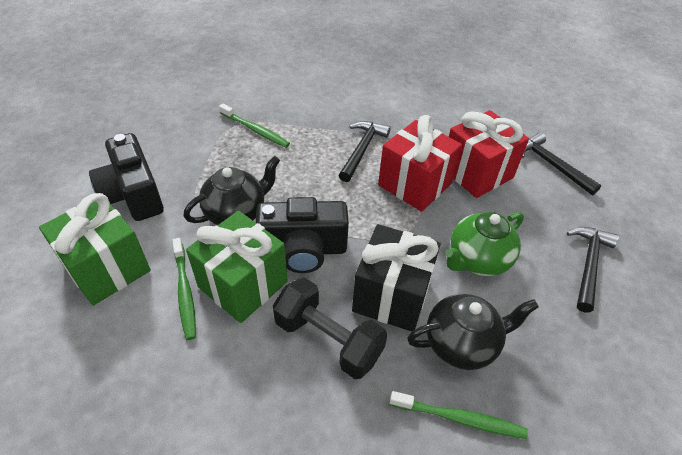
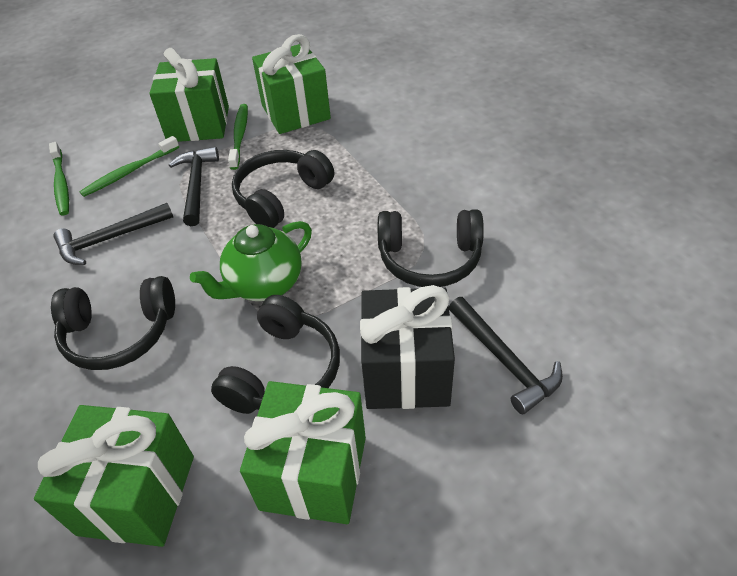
black camera: 2 -> 0
black dumbbell: 1 -> 0
black headphones: 0 -> 4
black teapot: 2 -> 0
green gift: 2 -> 4
red gift: 2 -> 0

